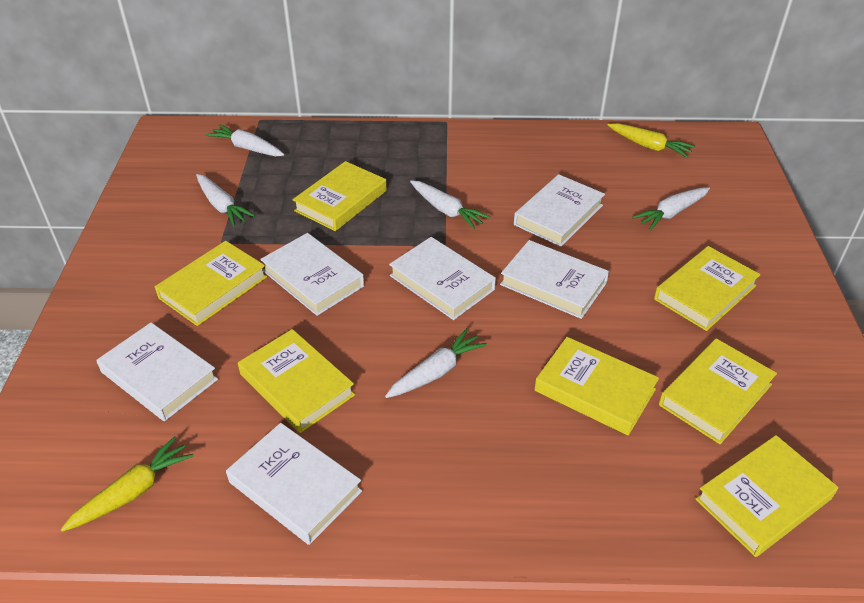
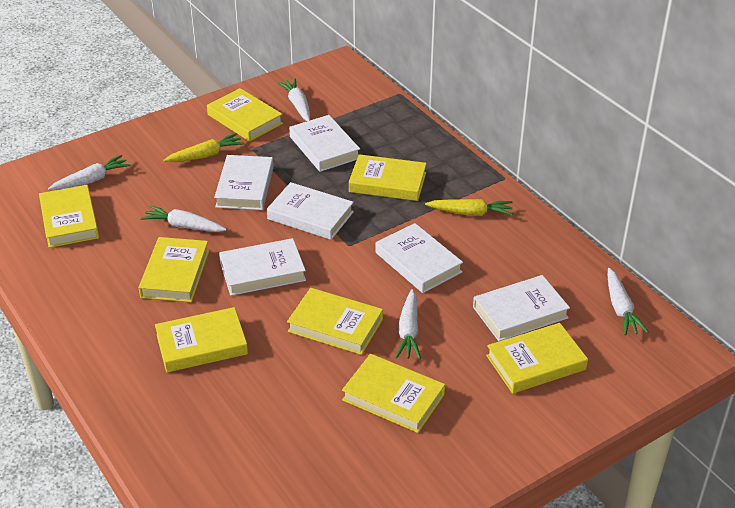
yellow book: 7 -> 8

